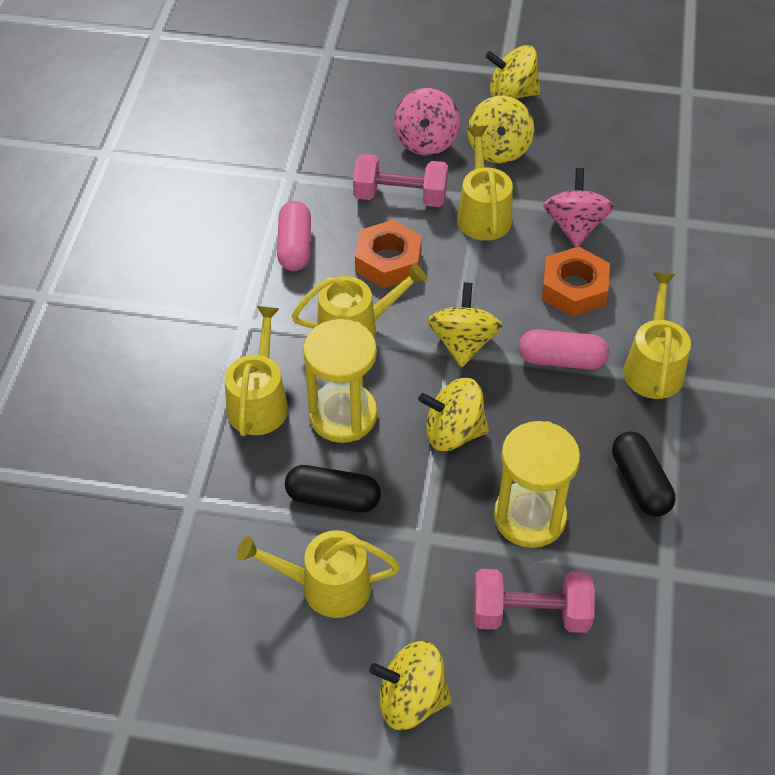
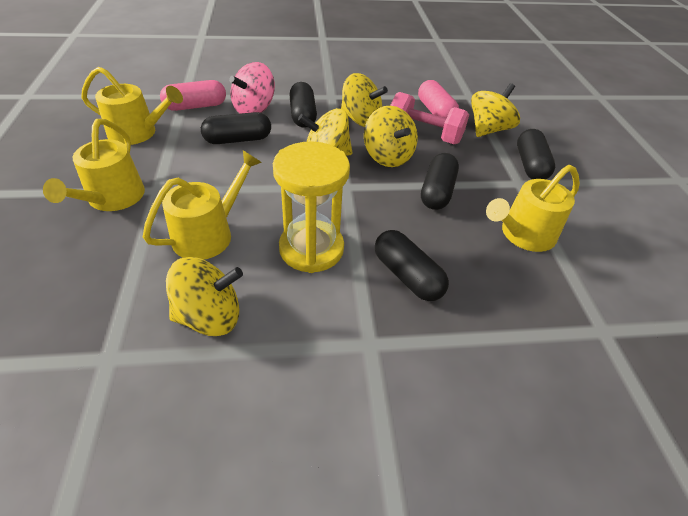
black capsule: 2 -> 5
orange nut: 2 -> 0
pink dumbbell: 2 -> 1
pink spinning top: 2 -> 1
yellow hourglass: 2 -> 1
yellow watering can: 5 -> 4

